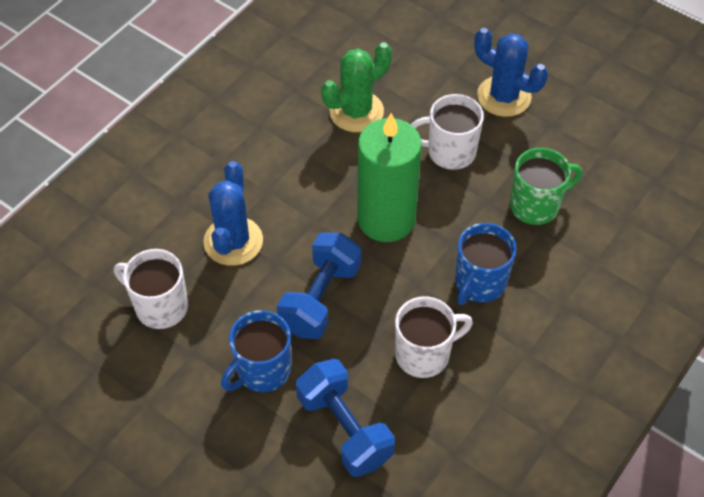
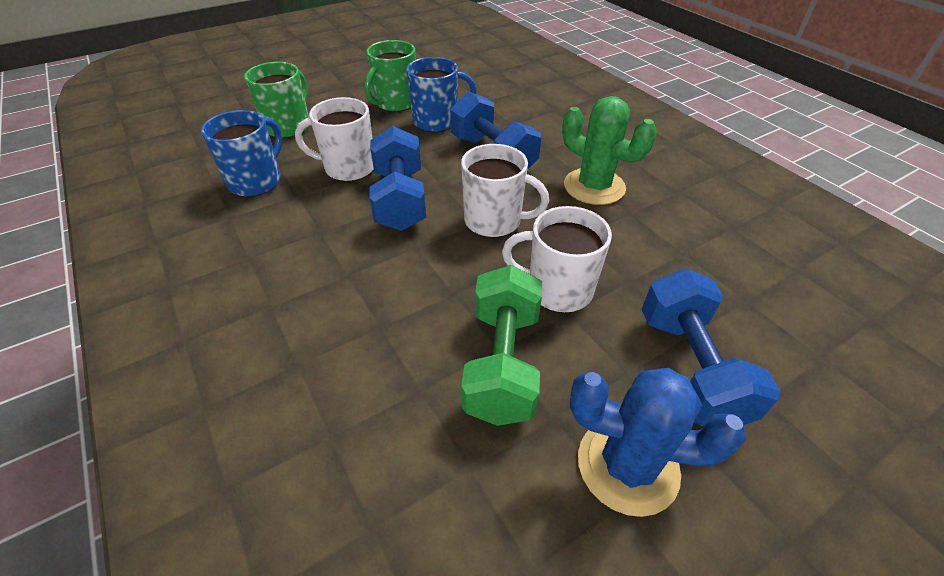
blue cactus: 2 -> 1
blue dumbbell: 2 -> 3
green candle: 1 -> 0
green dumbbell: 0 -> 1
green mug: 1 -> 2

